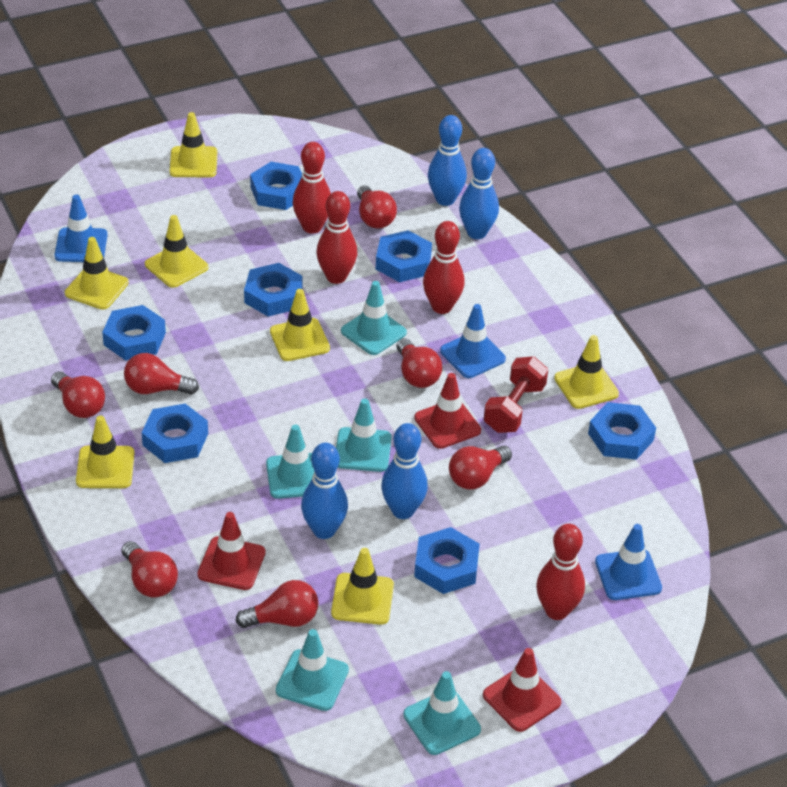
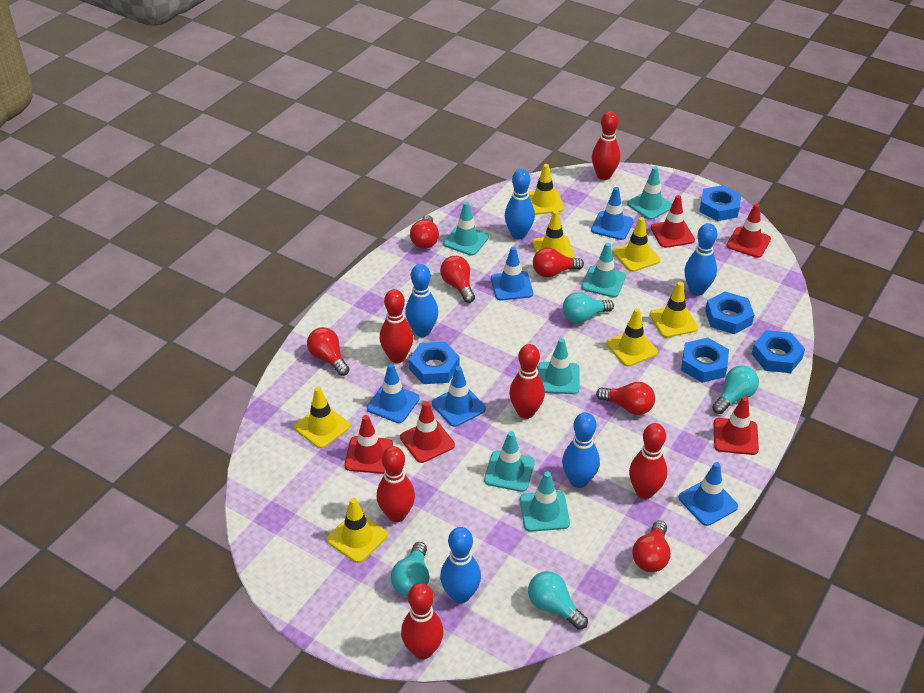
blue bowling pin: 4 -> 5
blue nut: 7 -> 5
blue traffic cone: 3 -> 5
red bowling pin: 4 -> 6
red dumbbell: 1 -> 0
red light bulb: 7 -> 6
red traffic cone: 3 -> 5
turquoise light bulb: 0 -> 4
turquoise traffic cone: 5 -> 6

